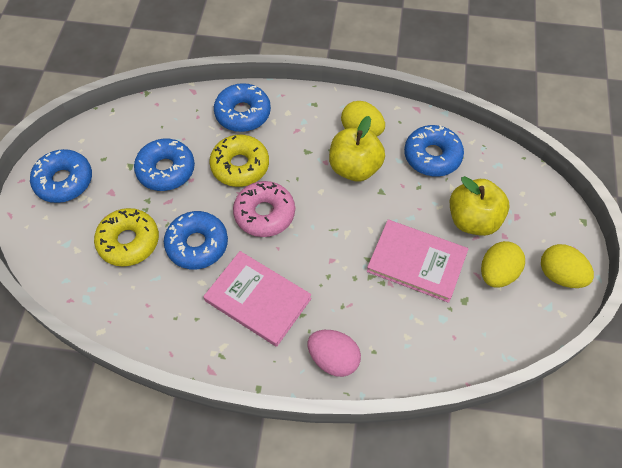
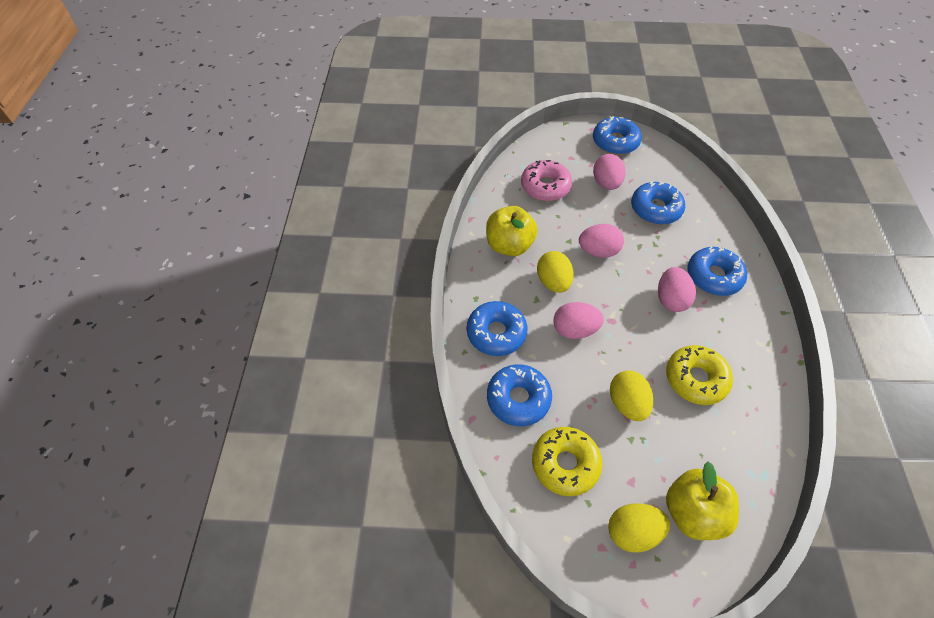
pink book: 2 -> 0
pink egg: 1 -> 4

